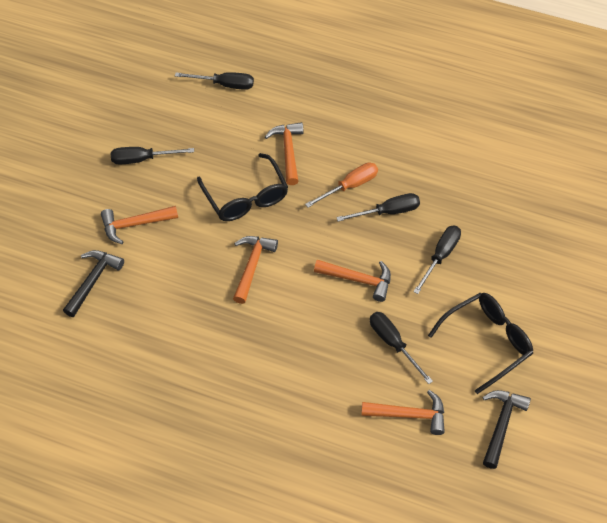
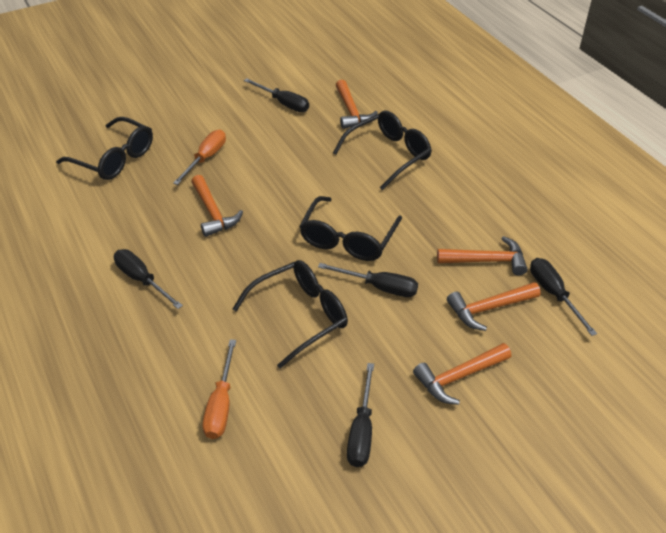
black glasses: 2 -> 4
black hammer: 2 -> 0
orange screwdriver: 1 -> 2

